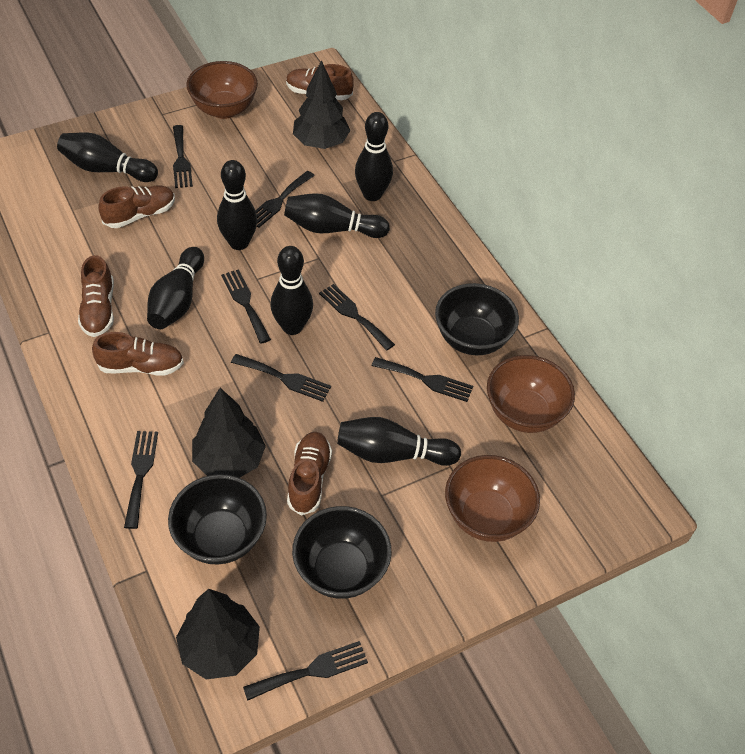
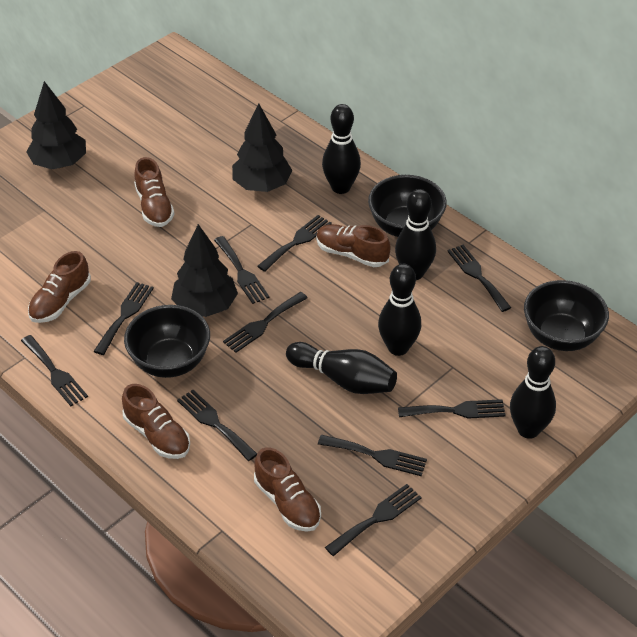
black bowling pin: 7 -> 5
black fork: 8 -> 10
brown bowl: 3 -> 0

